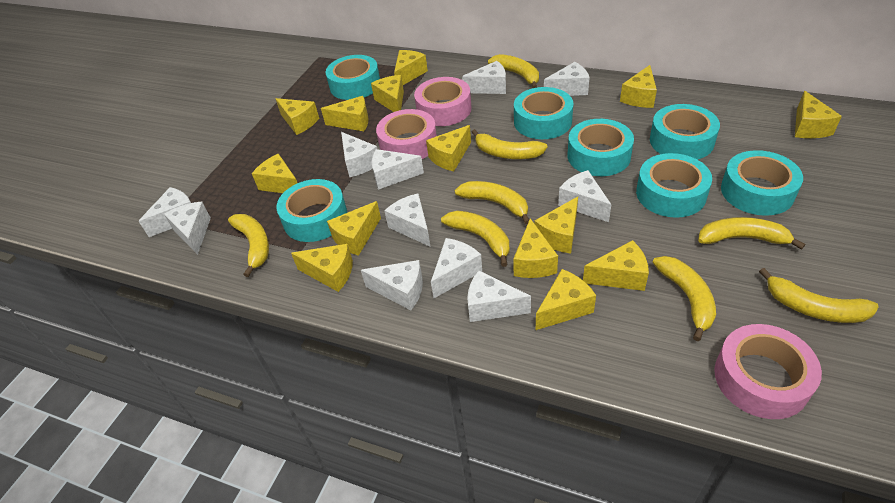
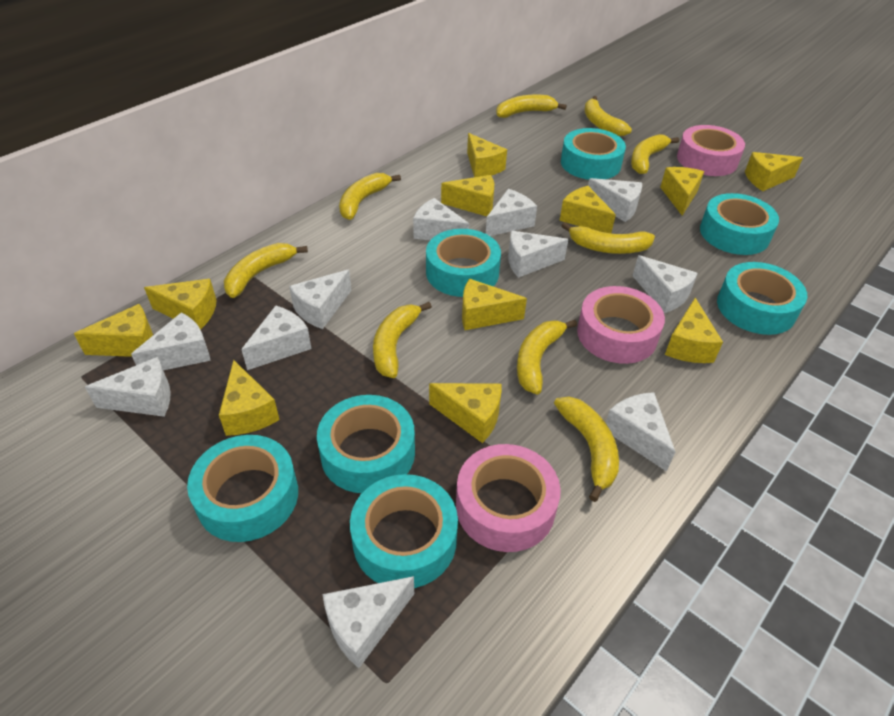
yellow banana: 8 -> 9
yellow cheese: 14 -> 11

